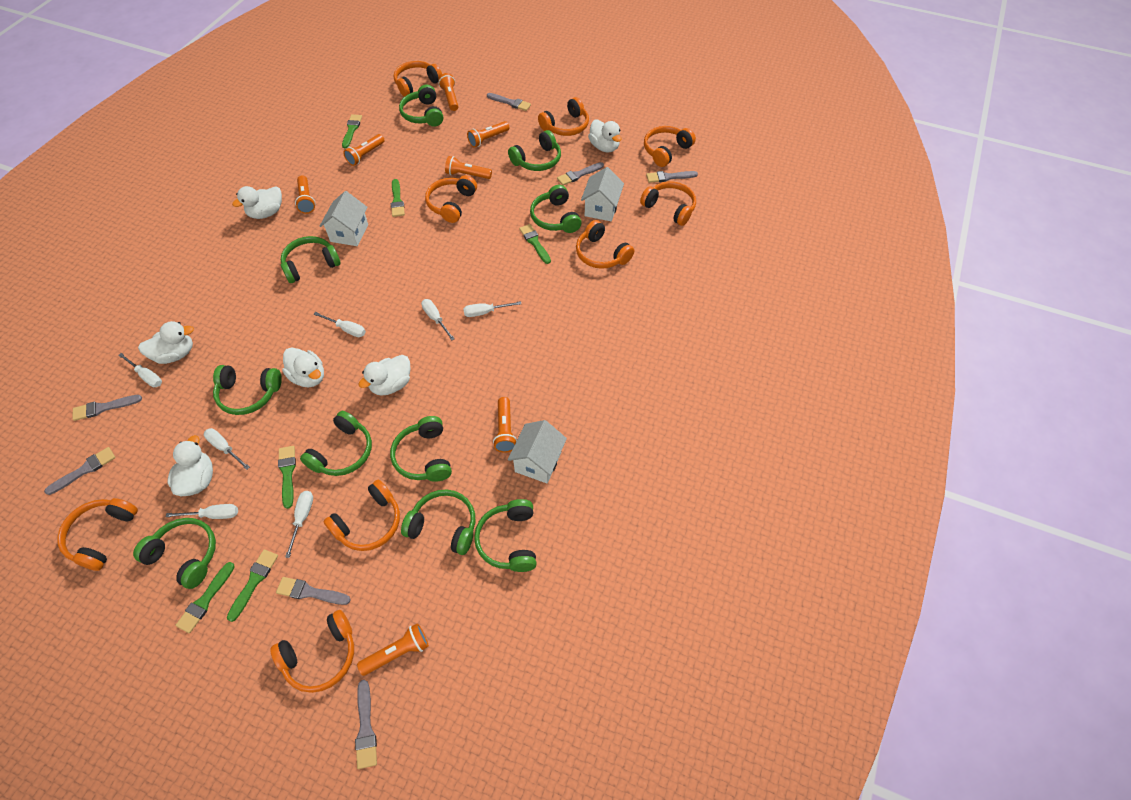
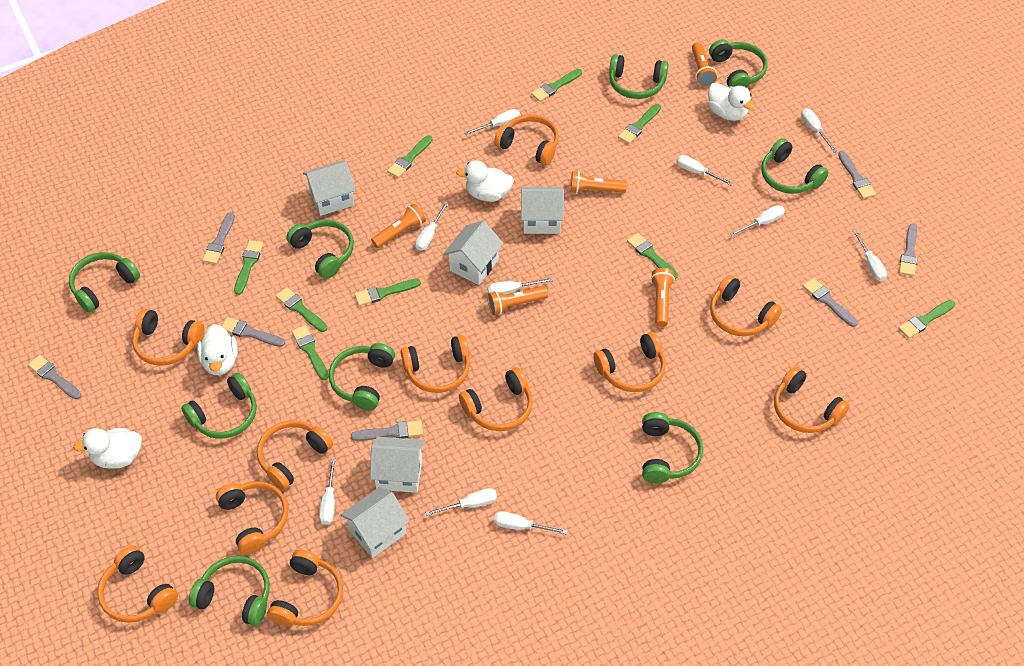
green brush: 6 -> 9
green headphones: 10 -> 9
orange flashlight: 7 -> 5
orange headphones: 9 -> 11
white duck: 6 -> 4
white house: 3 -> 5
white screwdriver: 7 -> 10

